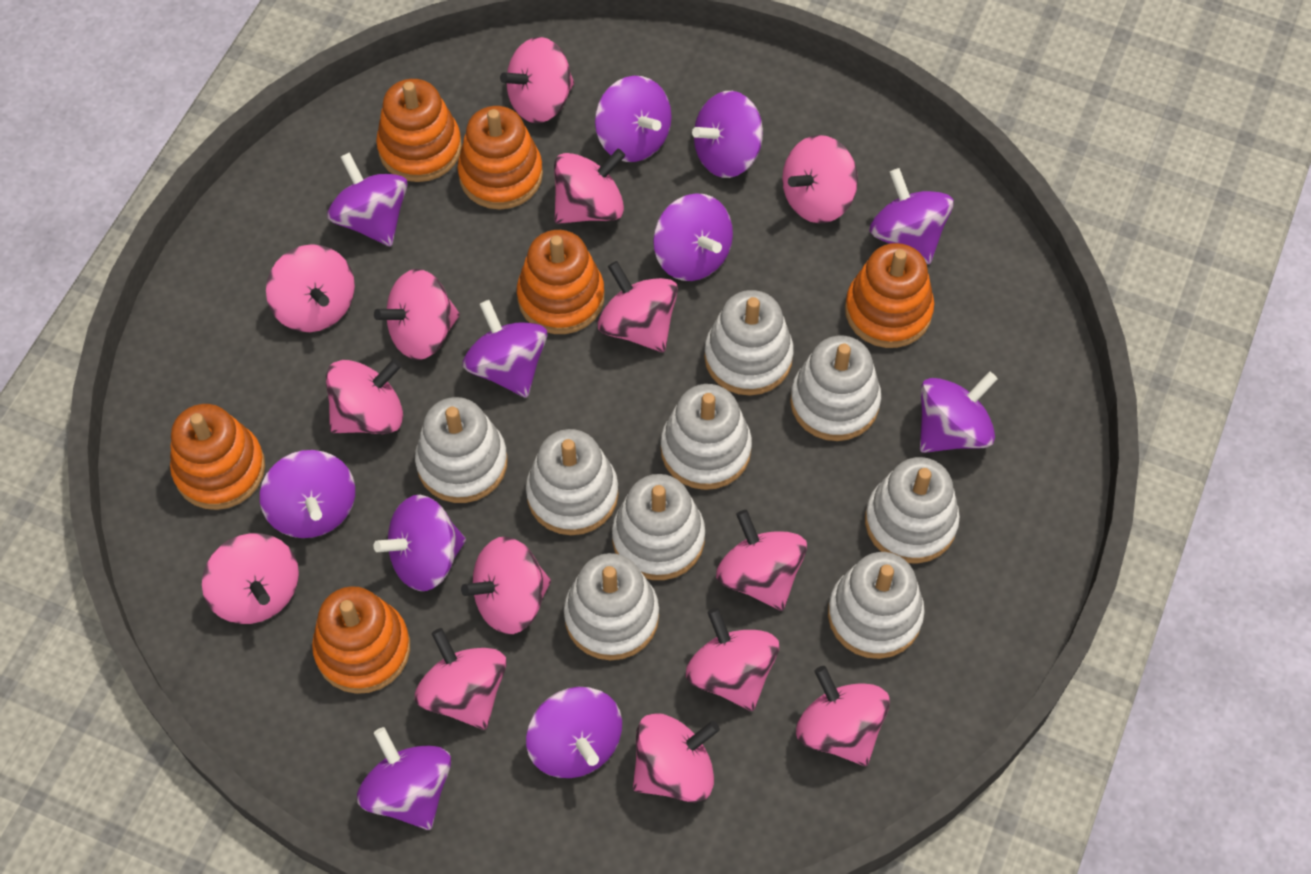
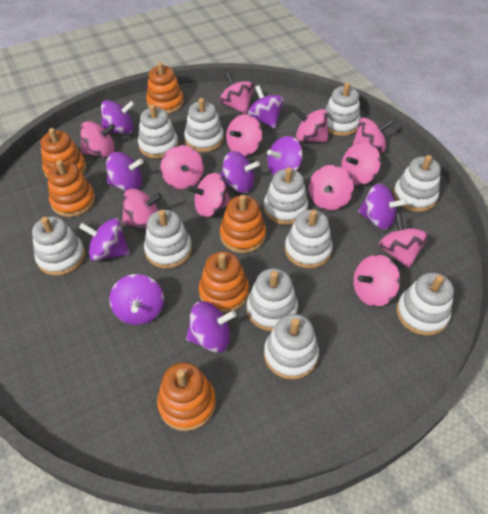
pink spinning top: 14 -> 12
purple spinning top: 11 -> 9
white stacking toy: 9 -> 11

